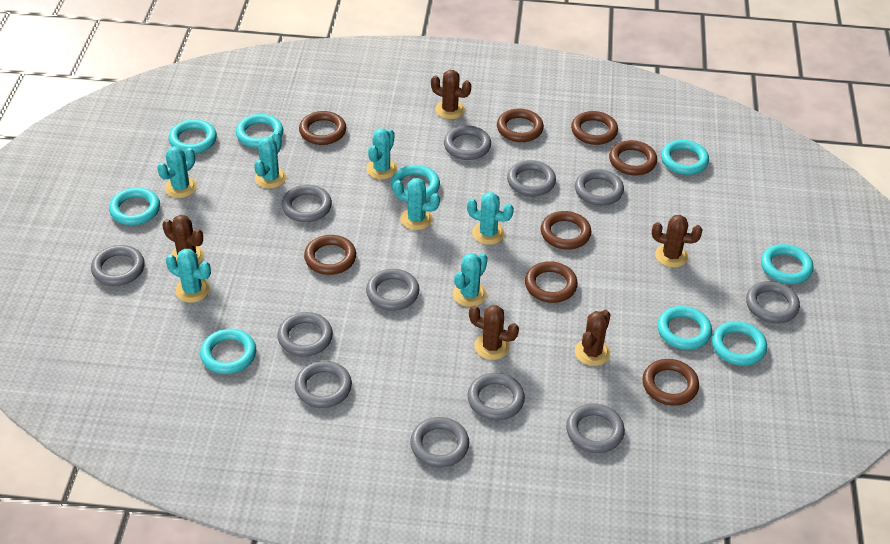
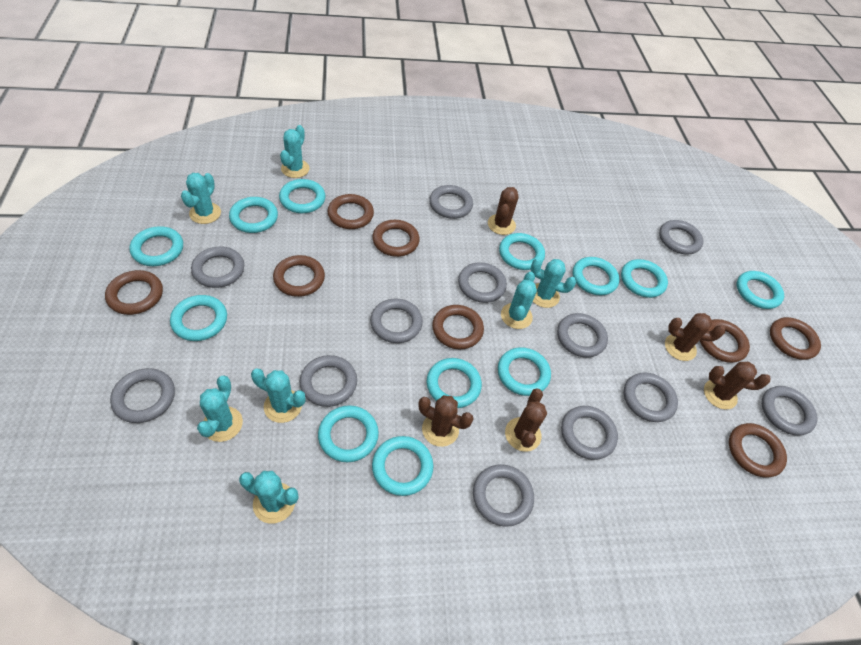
turquoise ring: 9 -> 12

